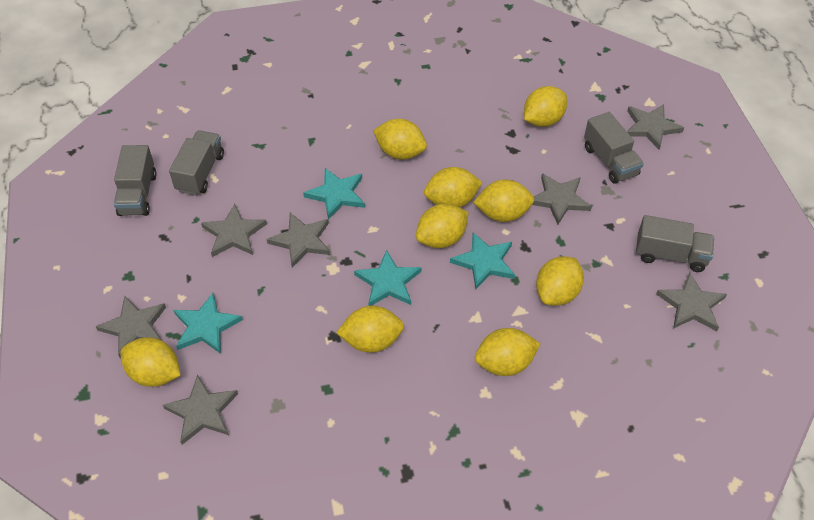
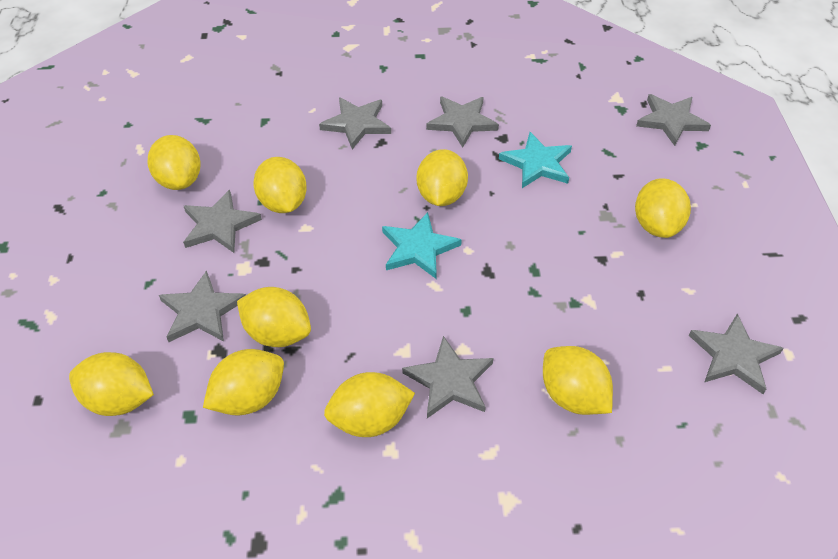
grey truck: 4 -> 0
turquoise star: 4 -> 2

